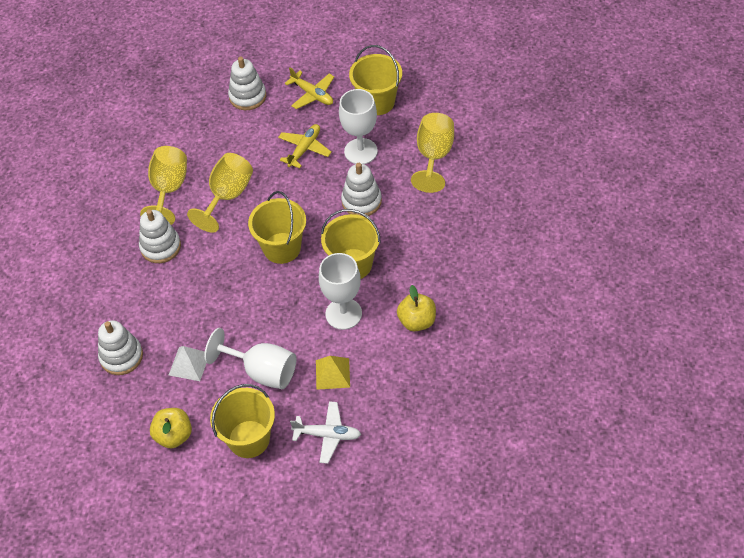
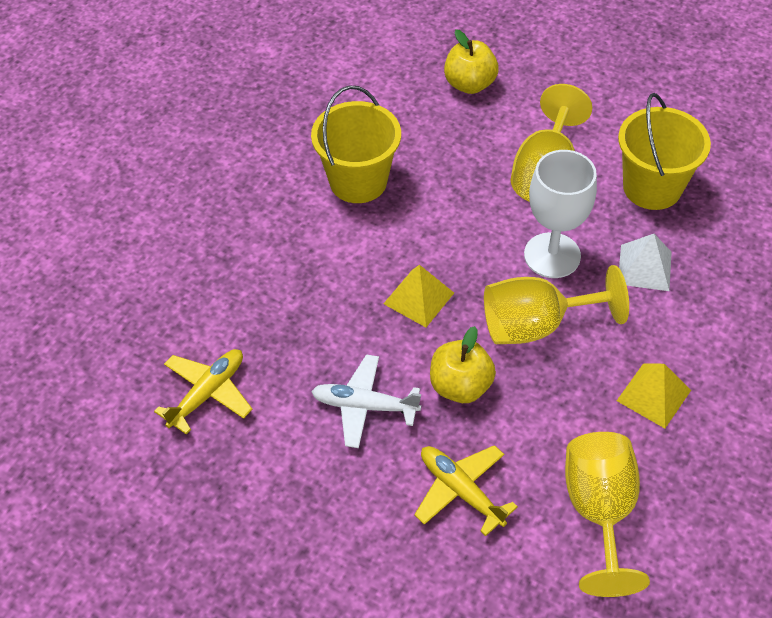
white goblet: 3 -> 1
white stacking toy: 4 -> 0
yellow bucket: 4 -> 2
yellow pyramid: 1 -> 2

